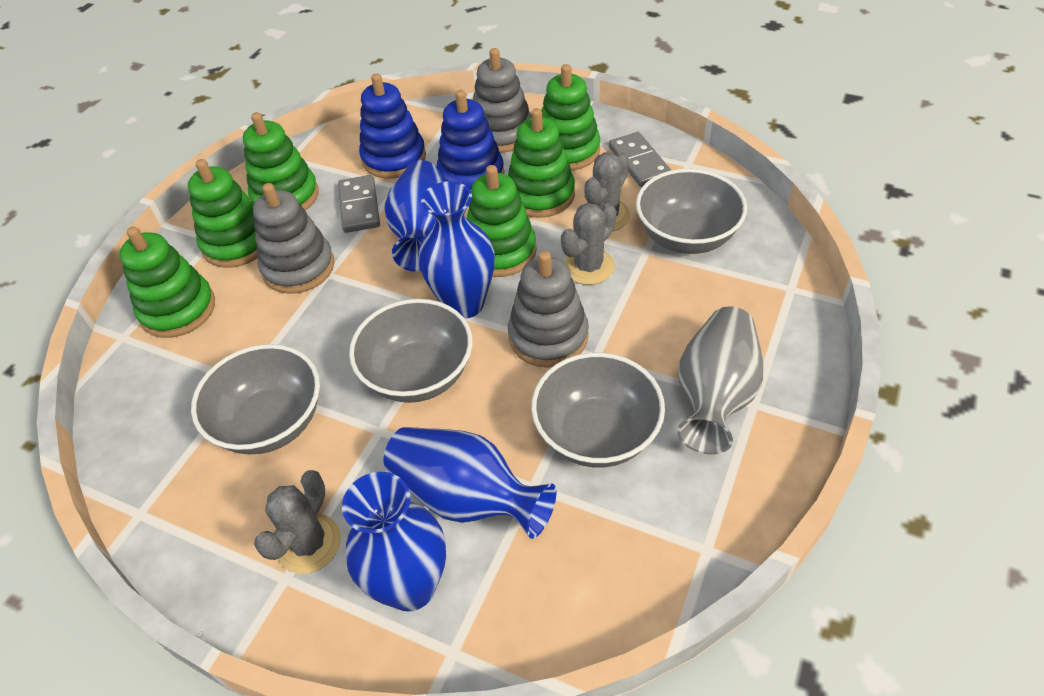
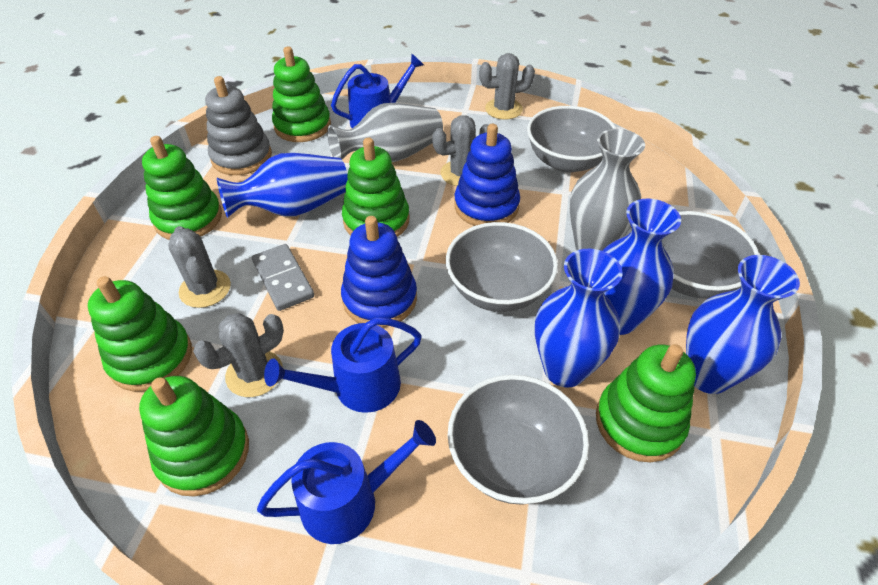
blue watering can: 0 -> 3
grey cactus: 3 -> 4
grey domino: 2 -> 1
grey stacking toy: 3 -> 1
grey vase: 1 -> 2

